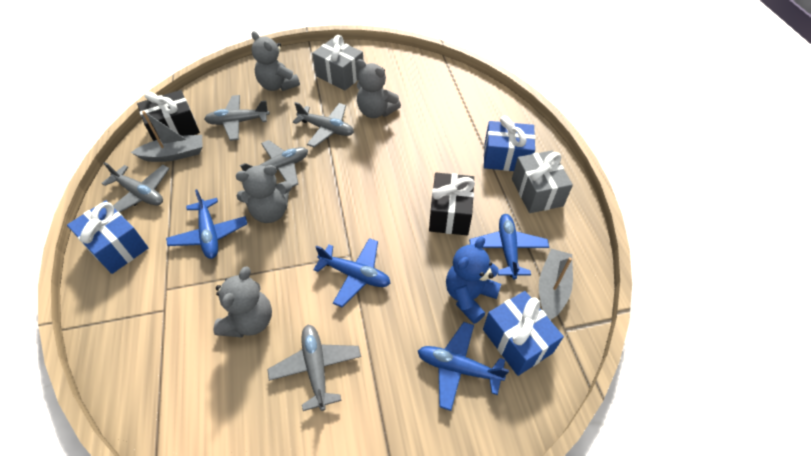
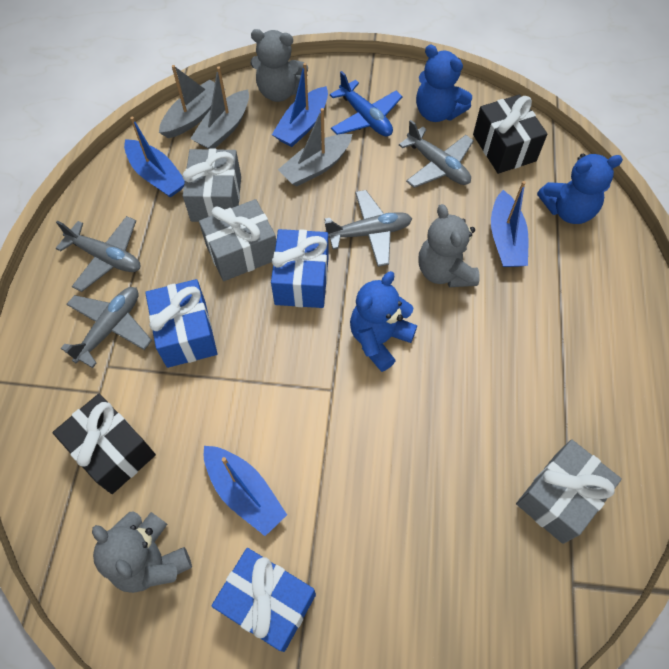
blue boat: 0 -> 4
blue plane: 4 -> 1
blue teddy bear: 1 -> 3
grey boat: 2 -> 3
grey gift: 2 -> 3
grey plane: 5 -> 4
grey teddy bear: 4 -> 3

